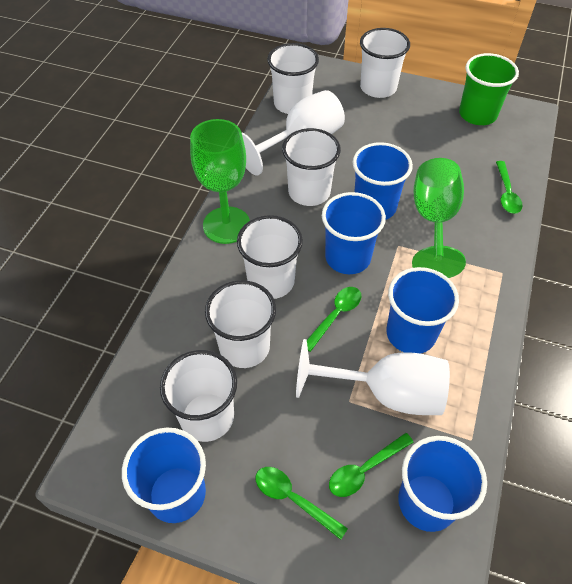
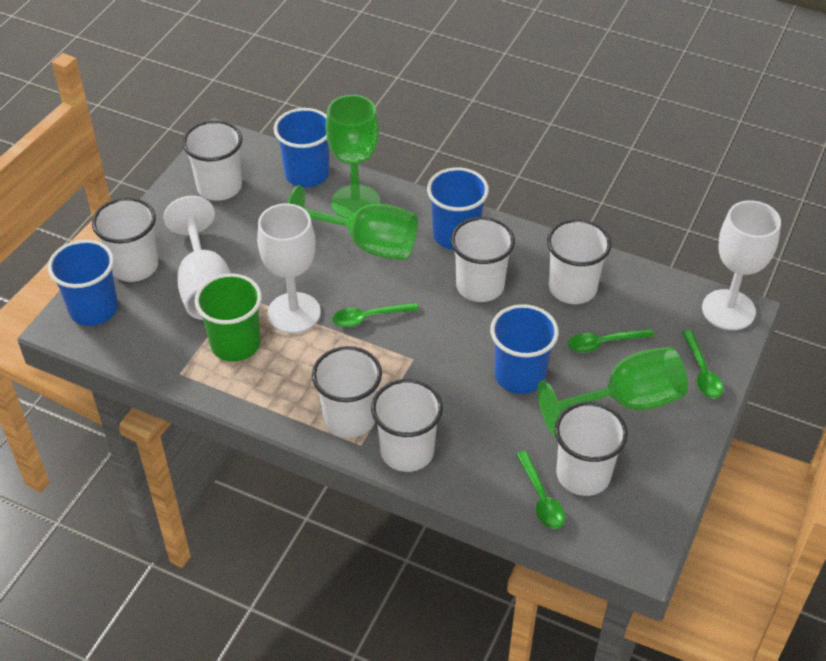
blue cup: 5 -> 4
green goblet: 2 -> 3
white cup: 6 -> 7
white goblet: 2 -> 3

